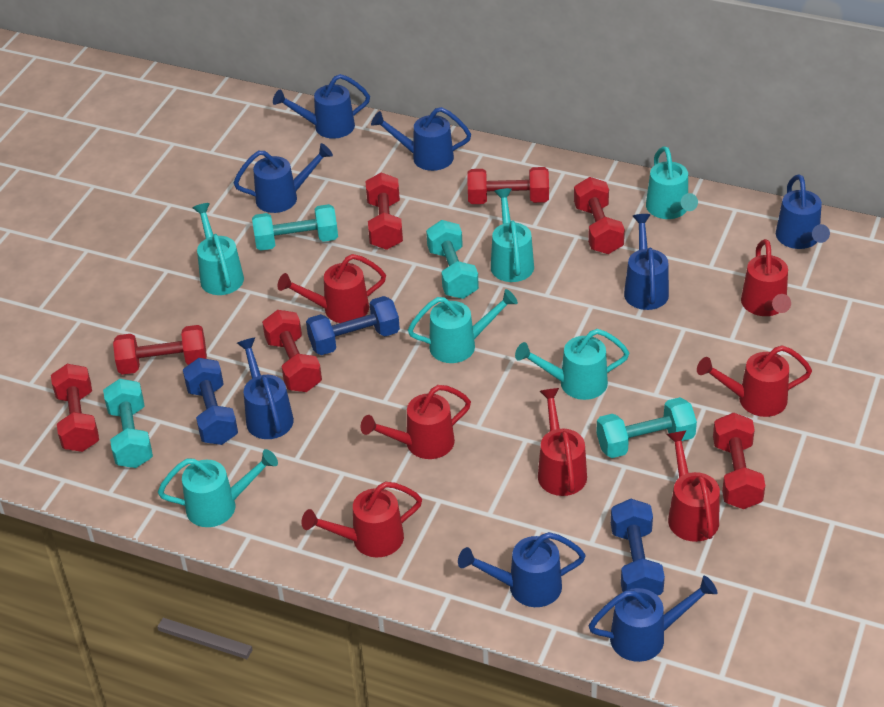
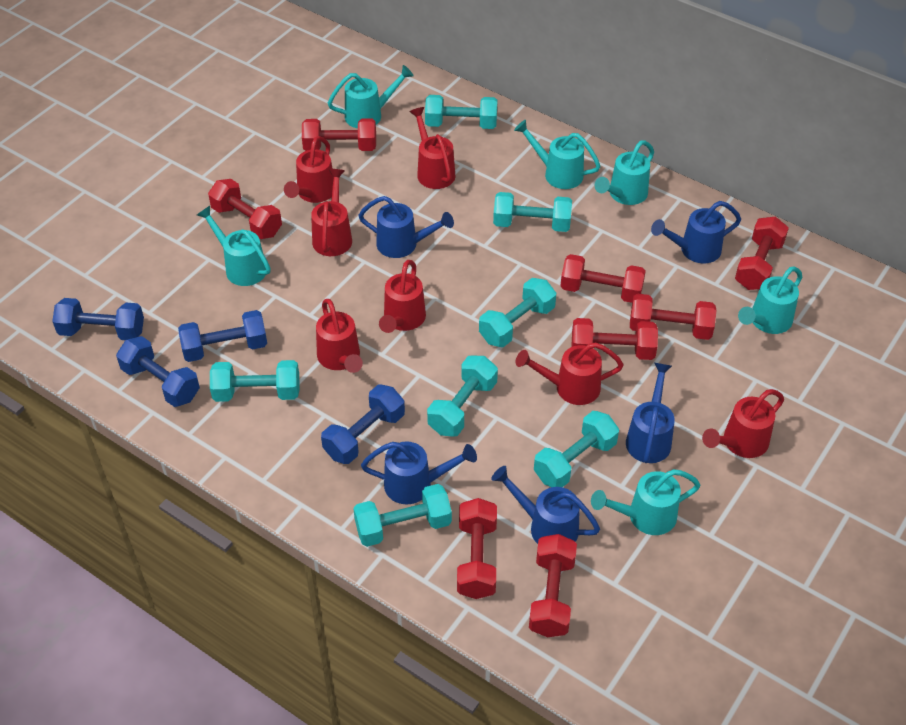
blue dumbbell: 3 -> 4
blue watering can: 8 -> 5
red dumbbell: 7 -> 8
turquoise dumbbell: 4 -> 7

